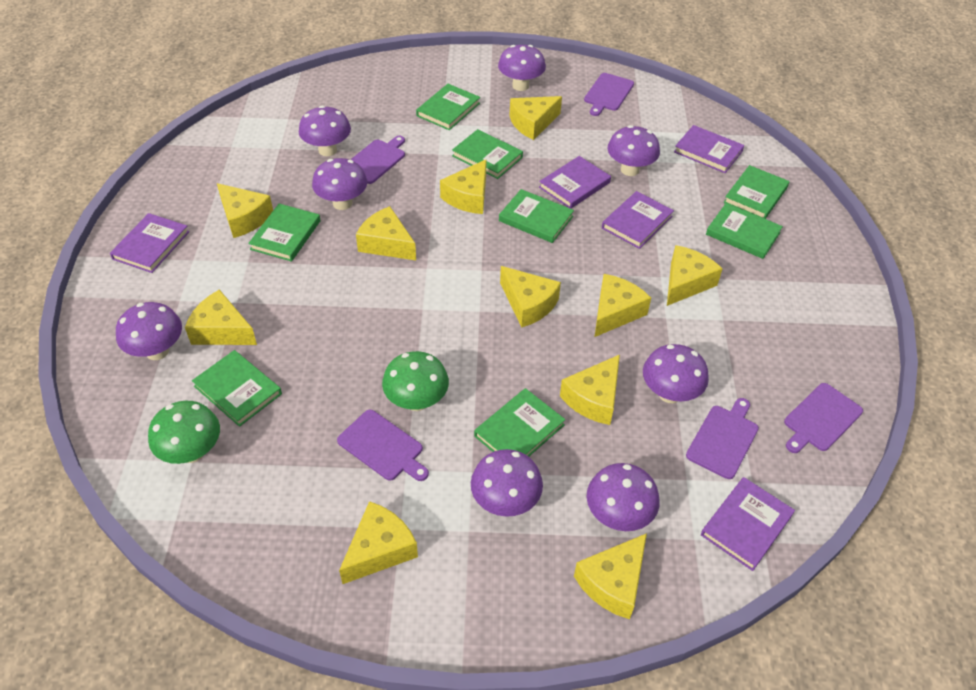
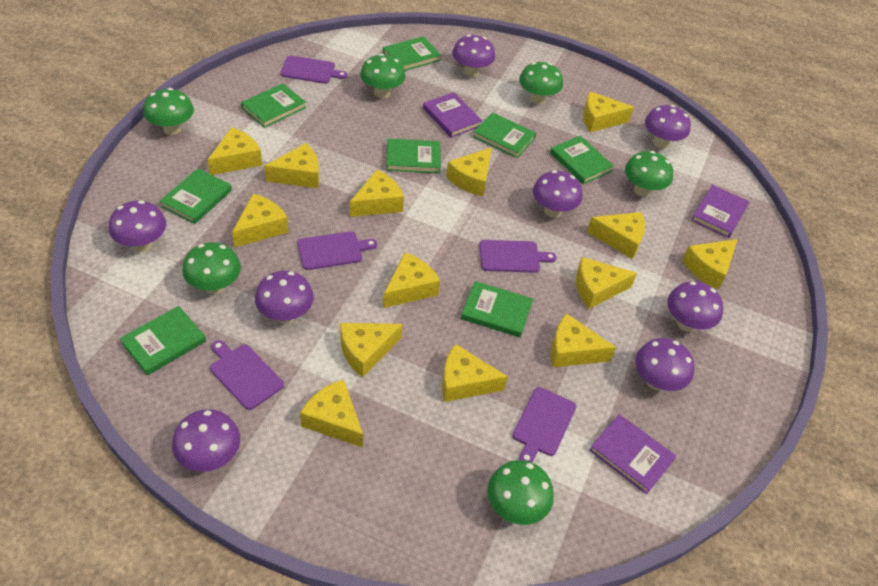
green mushroom: 2 -> 6
purple book: 5 -> 3
yellow cheese: 11 -> 14

